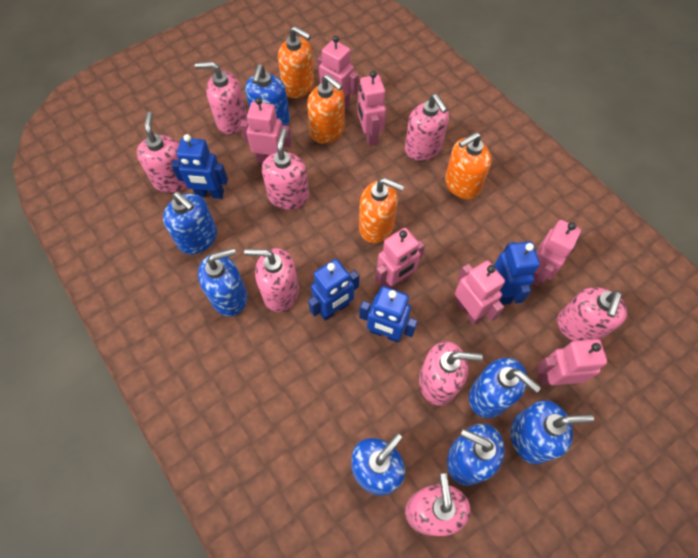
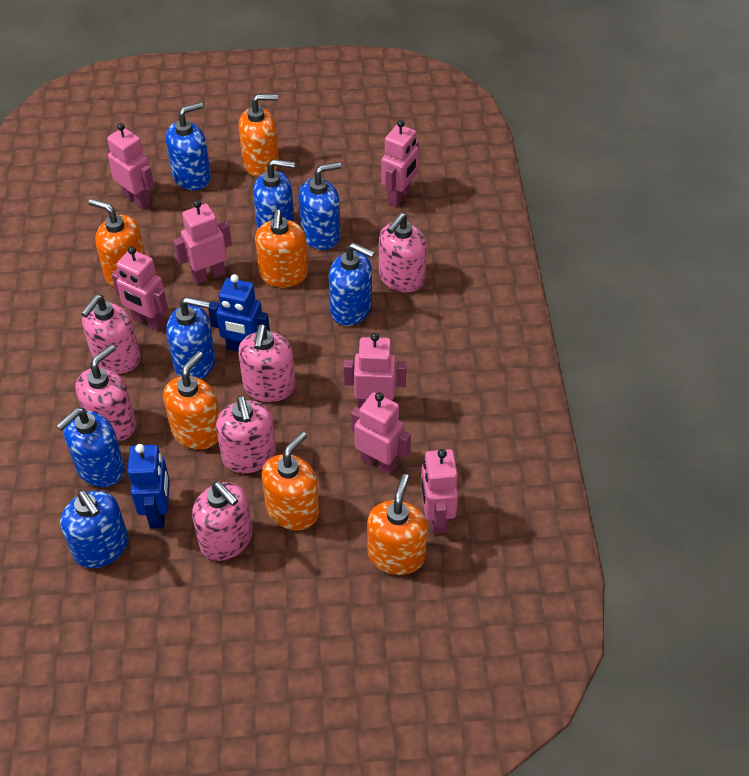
blue robot: 4 -> 2
orange soap dispenser: 4 -> 6
pink soap dispenser: 8 -> 6

